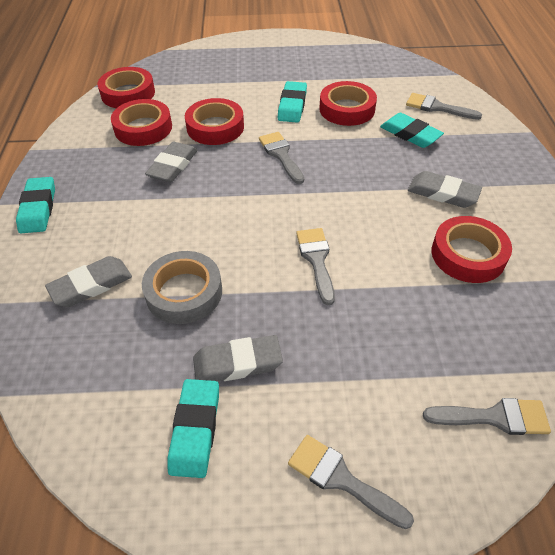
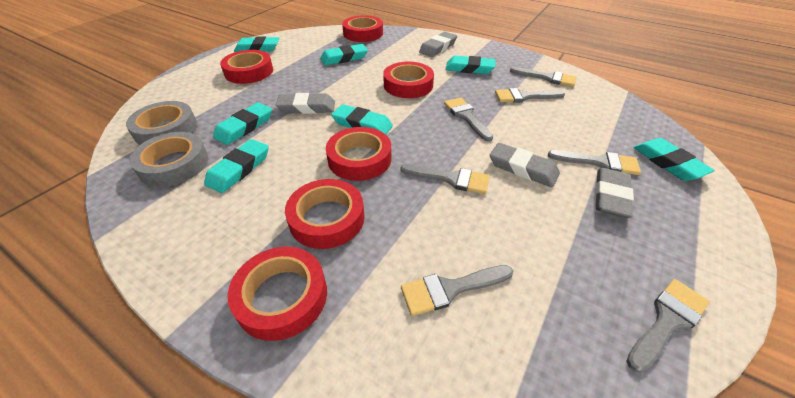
grey brush: 5 -> 7
grey tape: 1 -> 2
red tape: 5 -> 6
turquoise eraser: 4 -> 7

